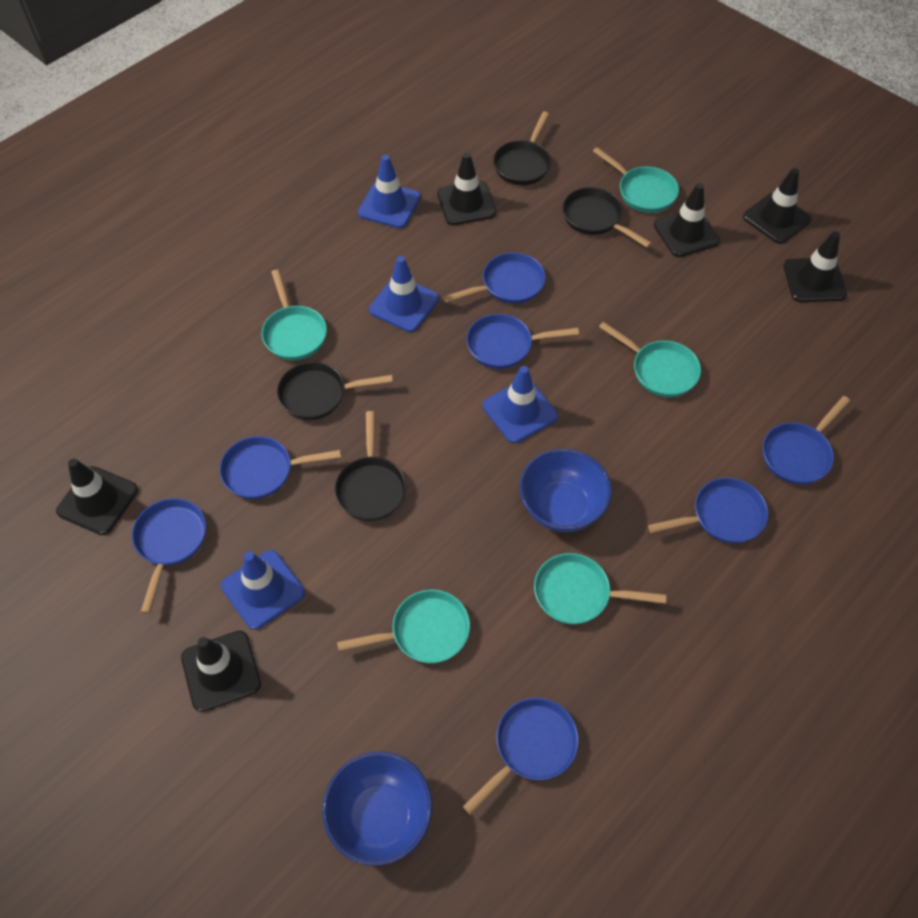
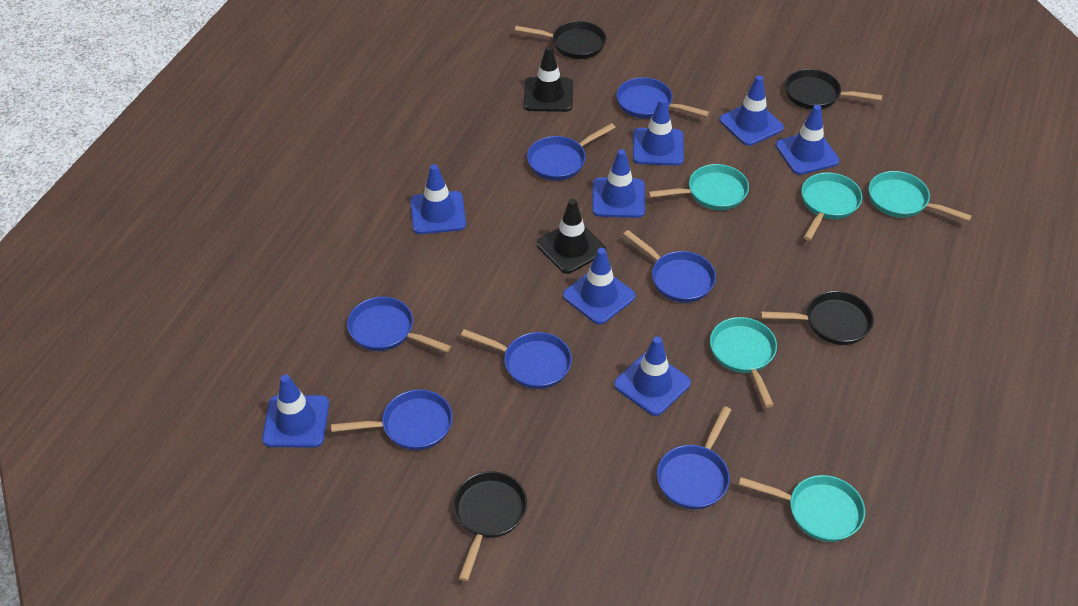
black traffic cone: 6 -> 2
blue bowl: 2 -> 0
blue traffic cone: 4 -> 8

